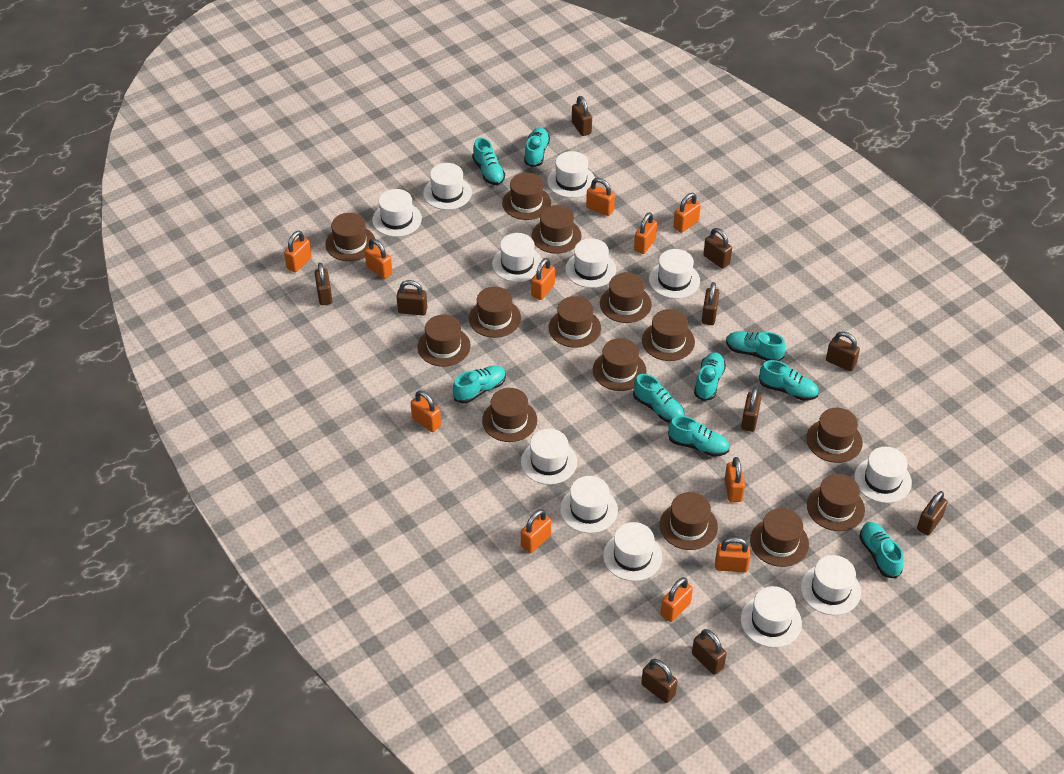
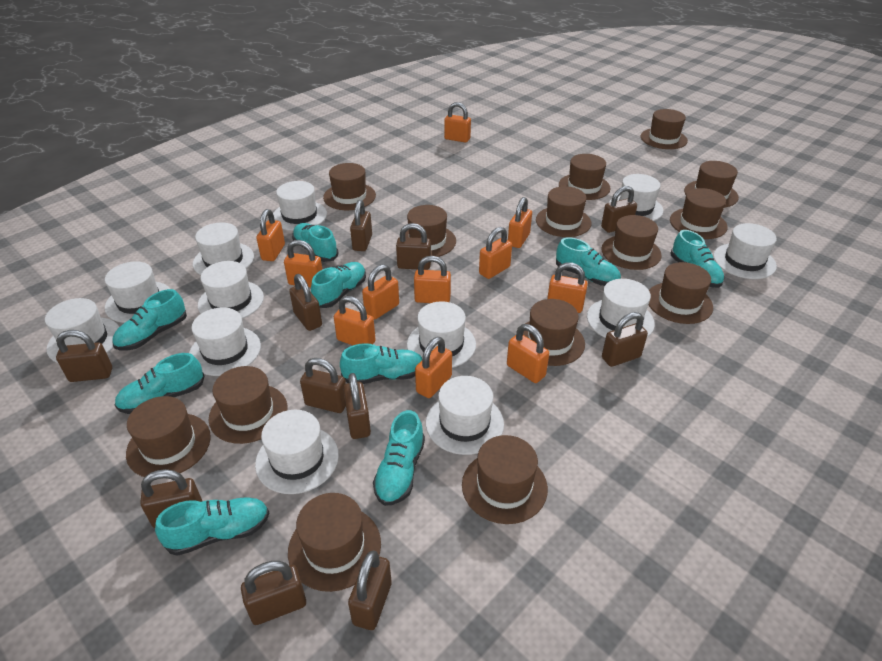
brown padlock: 10 -> 11

